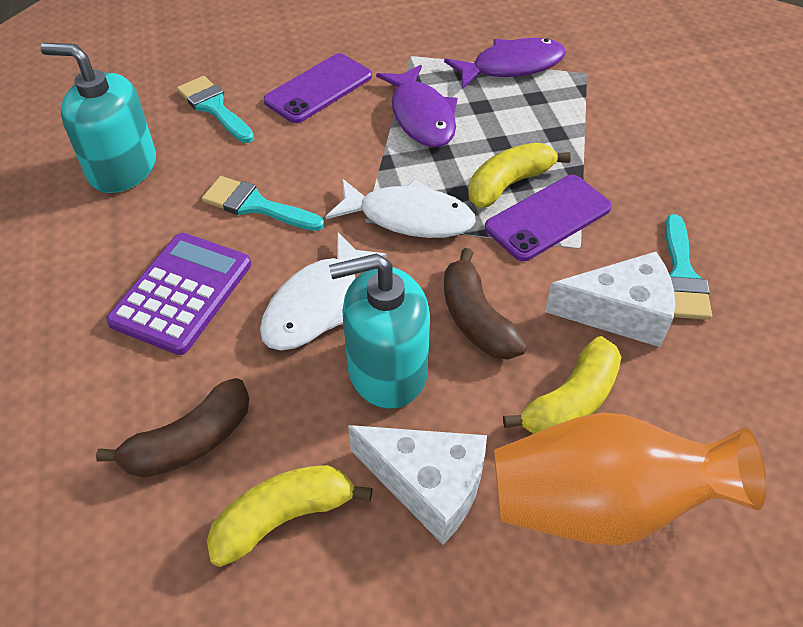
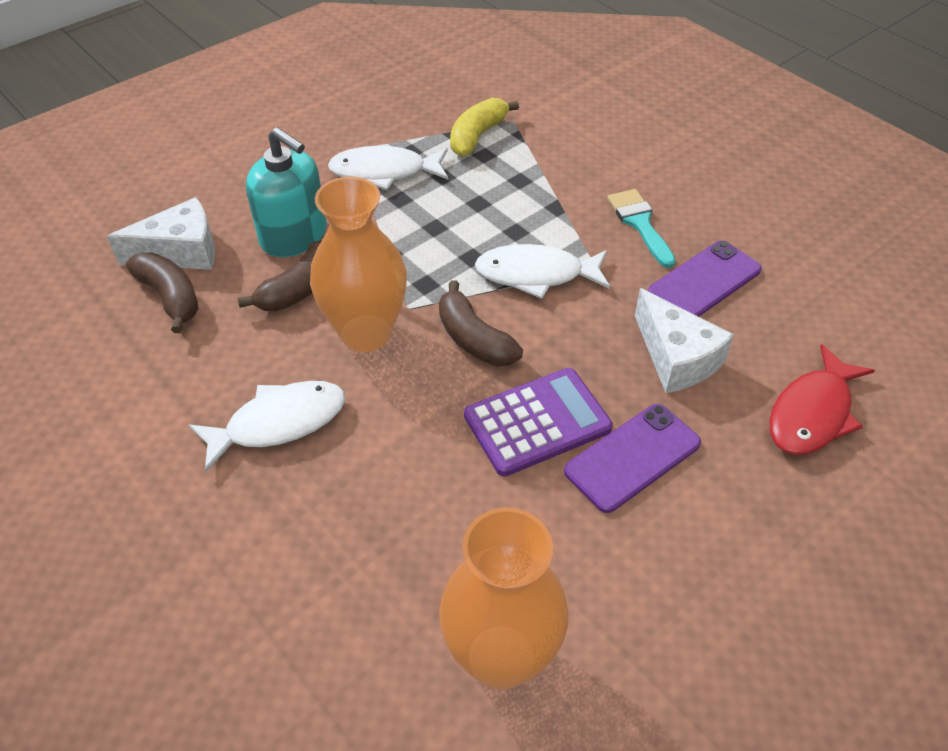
brown banana: 2 -> 3
orange vase: 1 -> 2
purple fish: 2 -> 0
red fish: 0 -> 1
turquoise brush: 3 -> 1
turquoise soap dispenser: 2 -> 1
white fish: 2 -> 3
yellow banana: 3 -> 1

